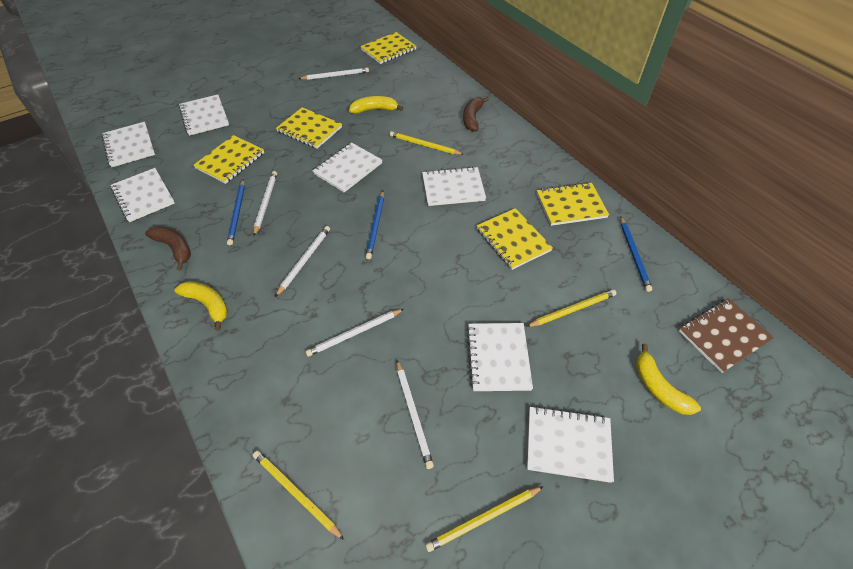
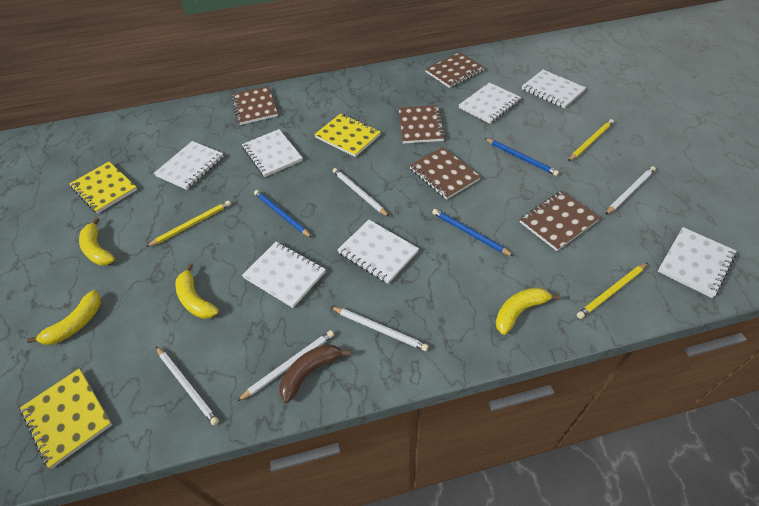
brown banana: 2 -> 1
brown notebook: 1 -> 5
yellow banana: 3 -> 4
yellow notebook: 5 -> 3
yellow pencil: 4 -> 3

